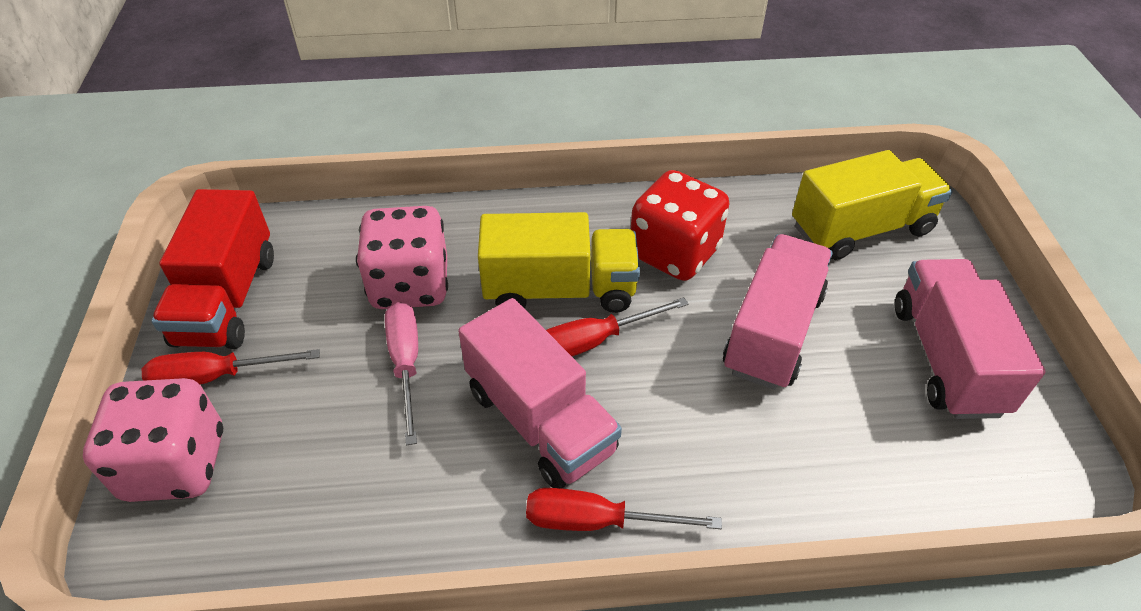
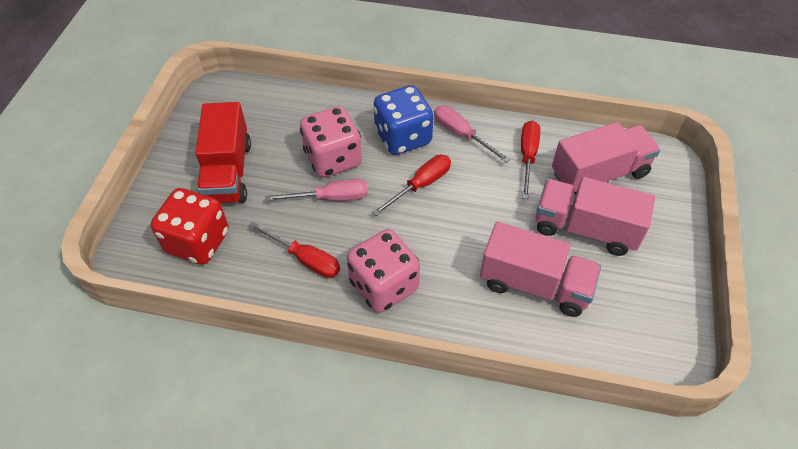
blue dice: 0 -> 1
pink screwdriver: 1 -> 2
yellow truck: 2 -> 0

